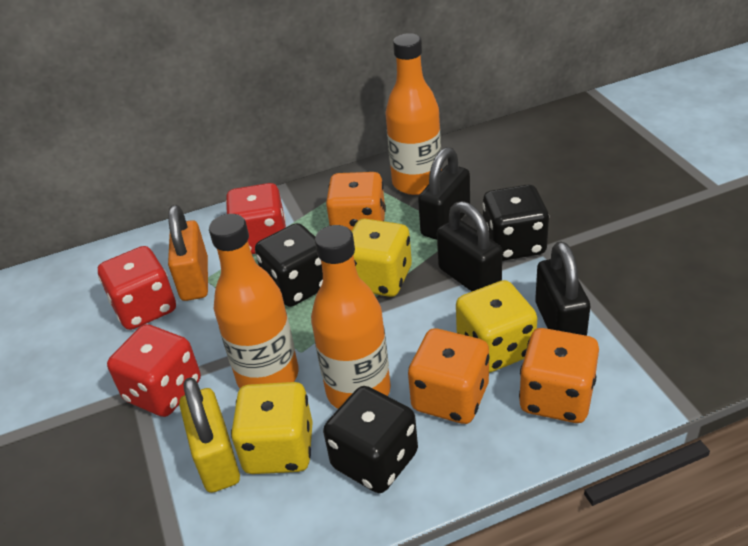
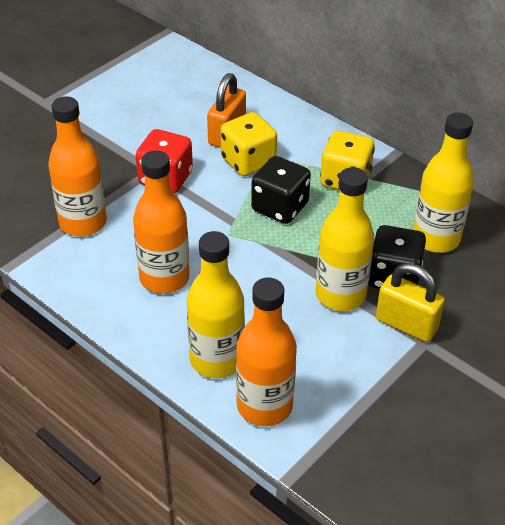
black dice: 3 -> 2
black padlock: 3 -> 0
orange dice: 3 -> 0
red dice: 3 -> 1
yellow bottle: 0 -> 3
yellow dice: 3 -> 2

